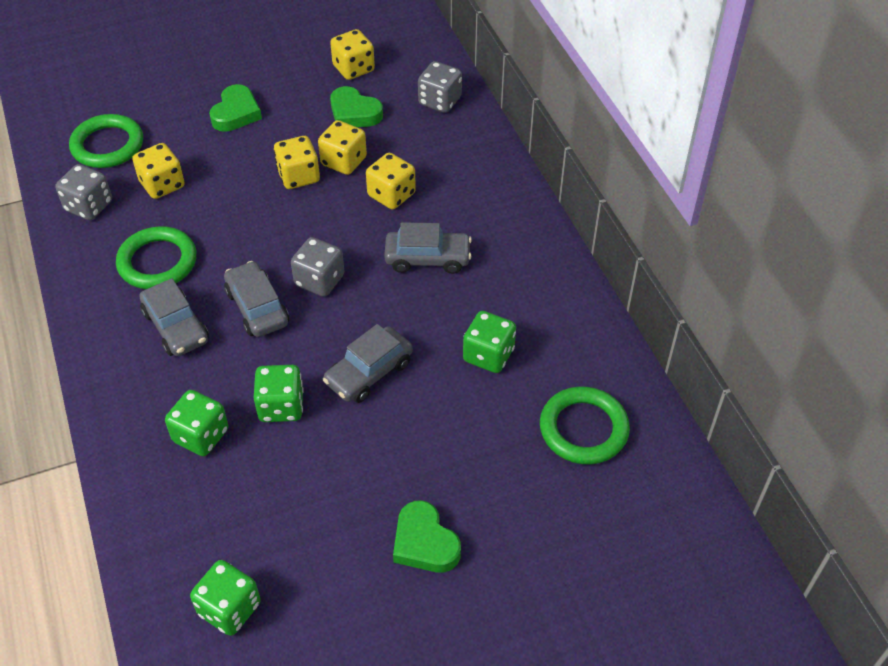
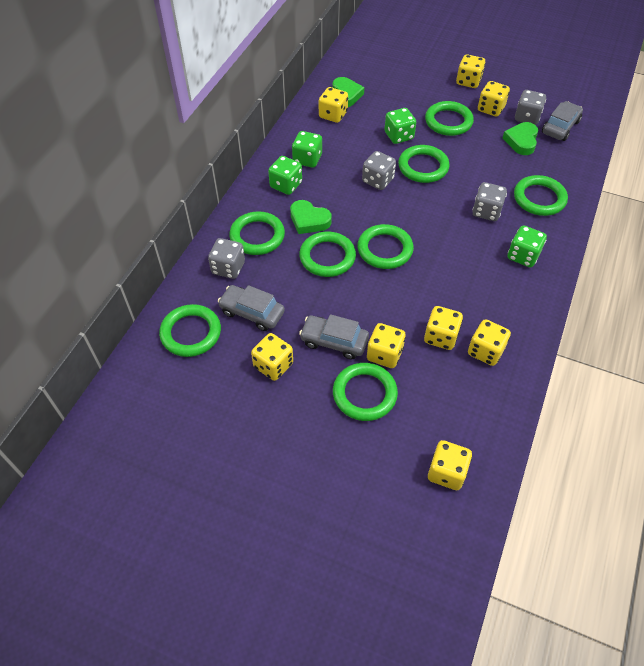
green ring: 3 -> 8
grey car: 4 -> 3
grey dice: 3 -> 4
yellow dice: 5 -> 8

